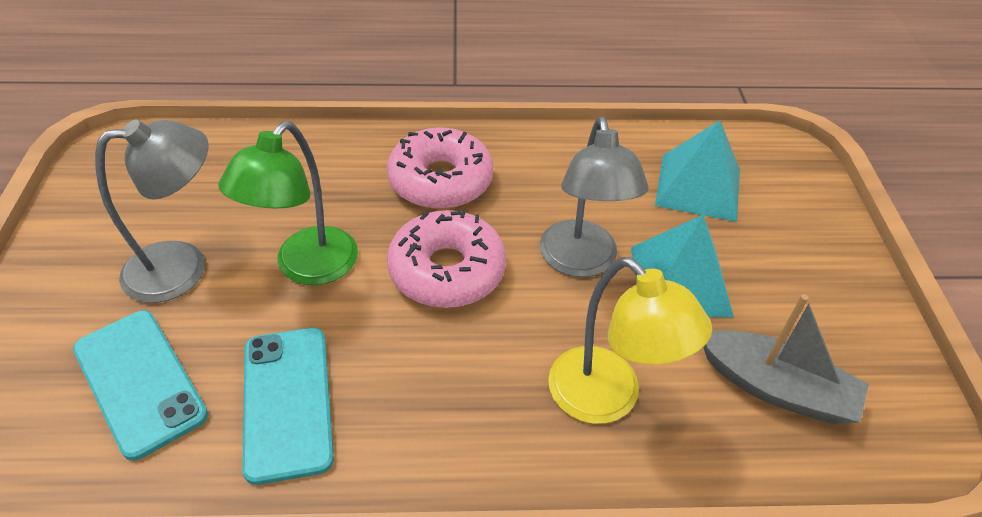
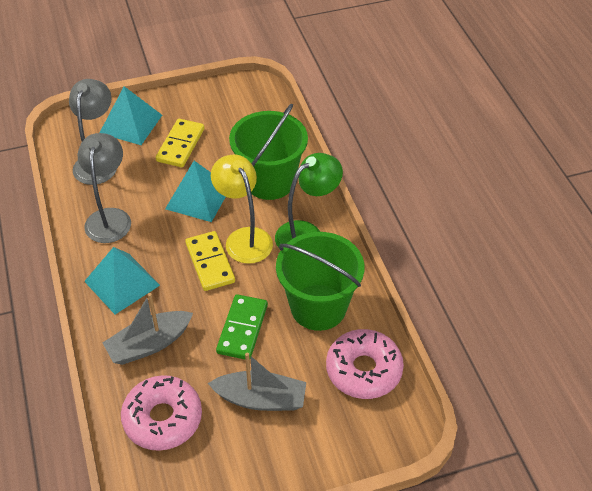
green bucket: 0 -> 2
green domino: 0 -> 1
grey boat: 1 -> 2
turquoise phone: 2 -> 0
turquoise pyramid: 2 -> 3
yellow domino: 0 -> 2

